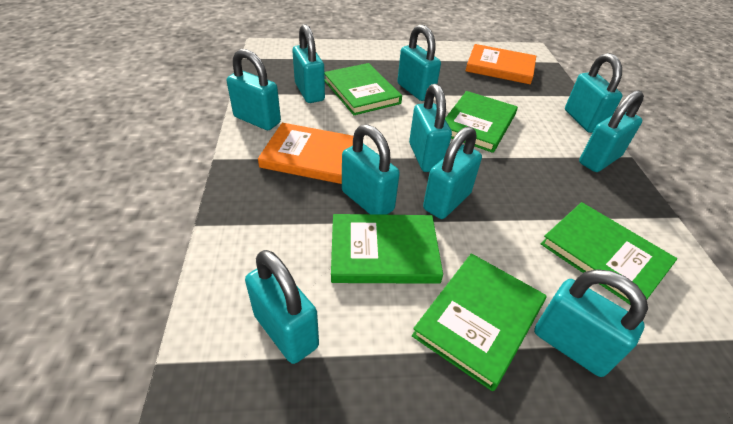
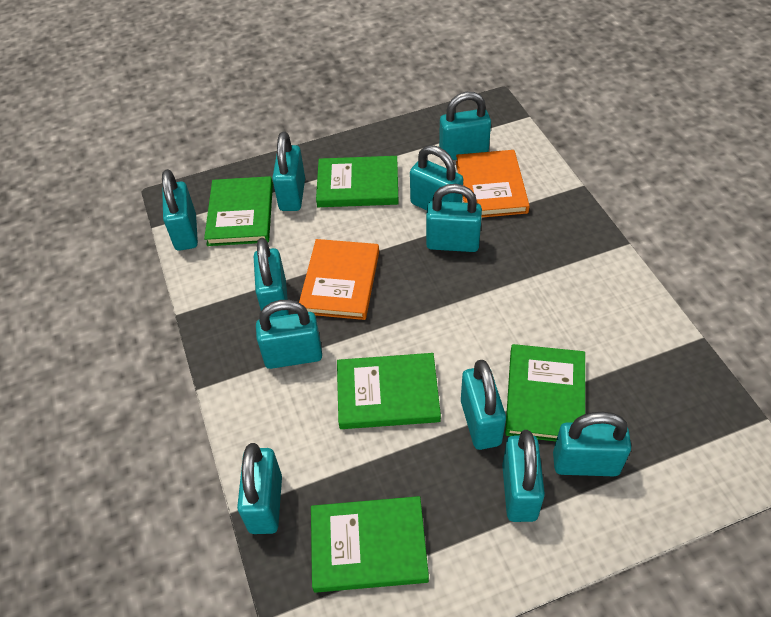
turquoise padlock: 10 -> 11

